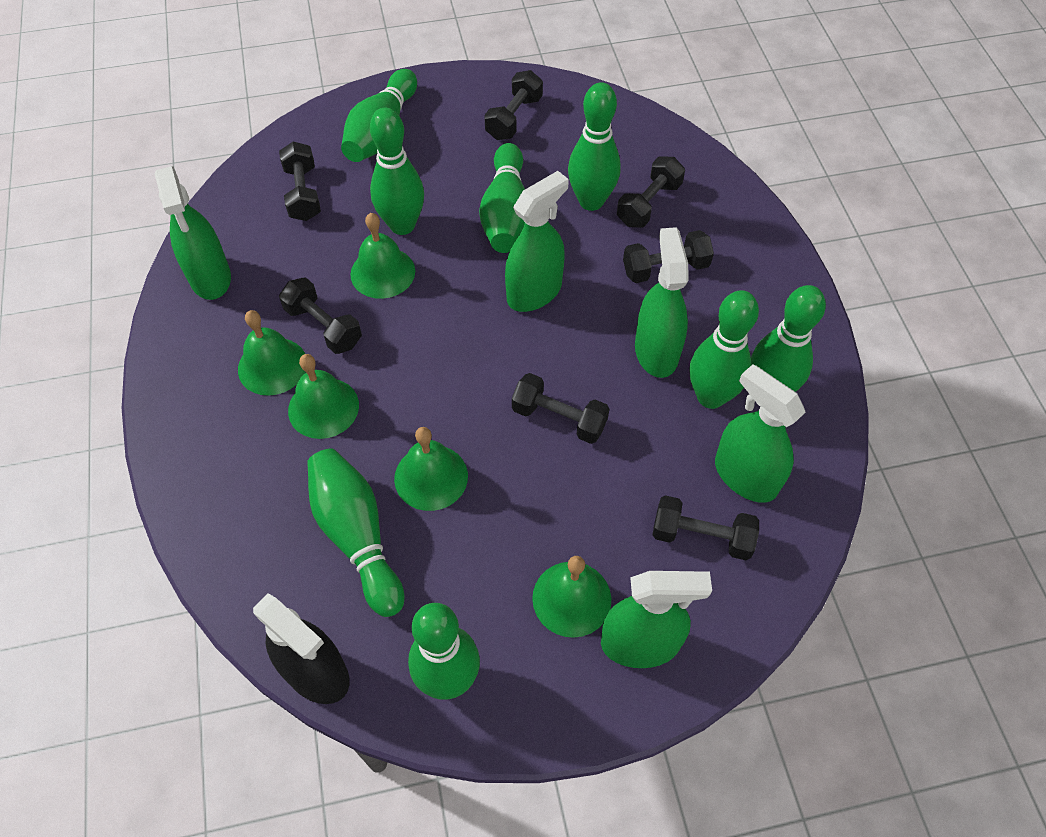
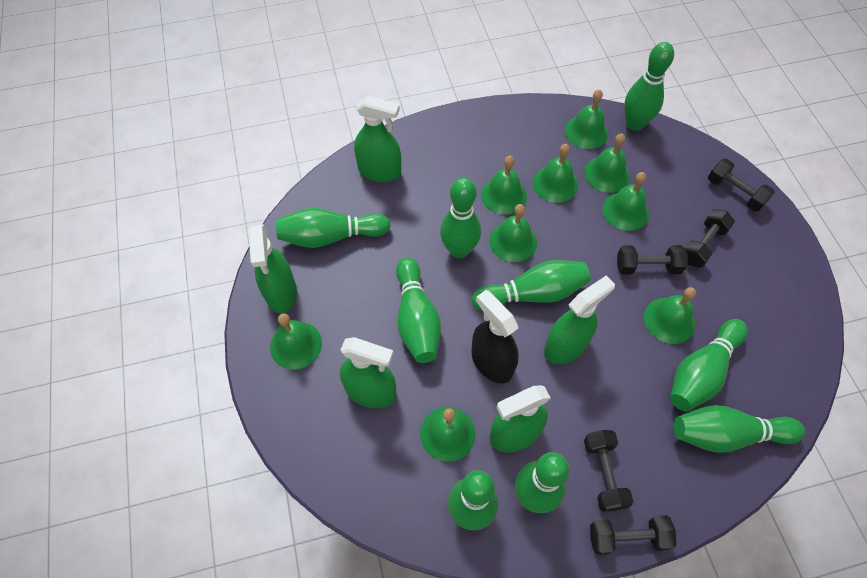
black dumbbell: 7 -> 5
green bell: 5 -> 9
green bowling pin: 8 -> 9

